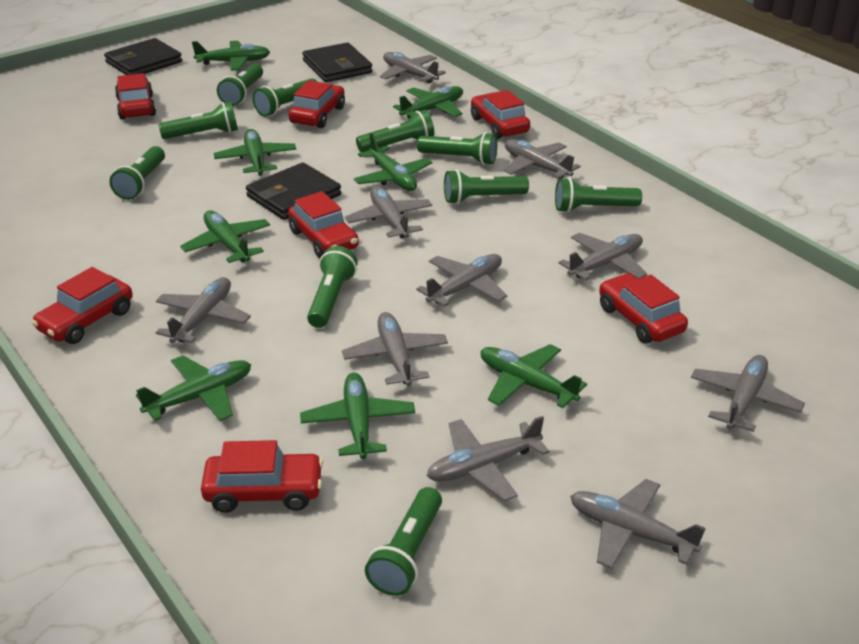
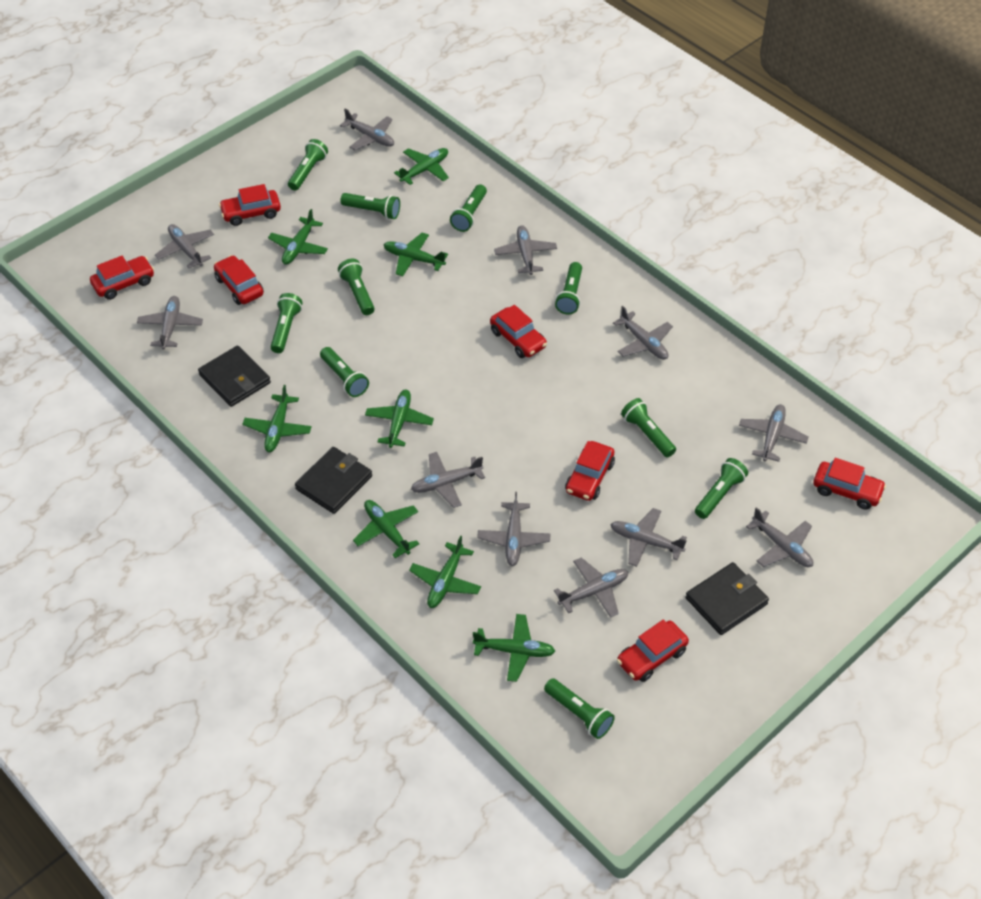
grey plane: 10 -> 11

